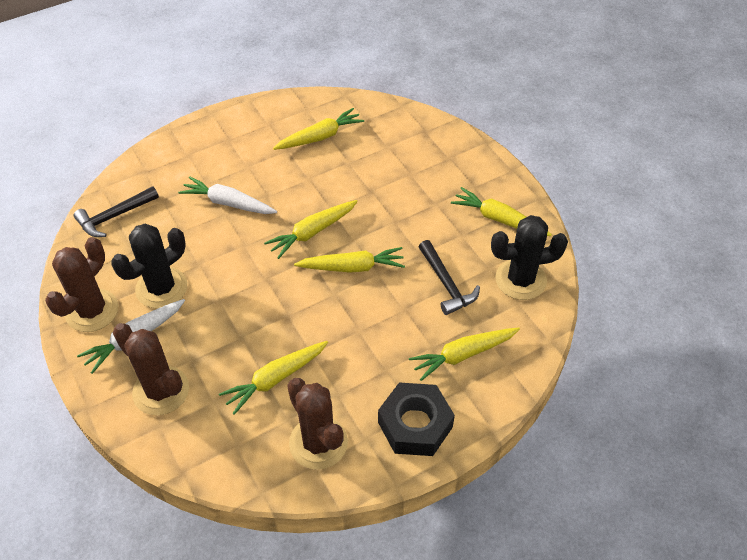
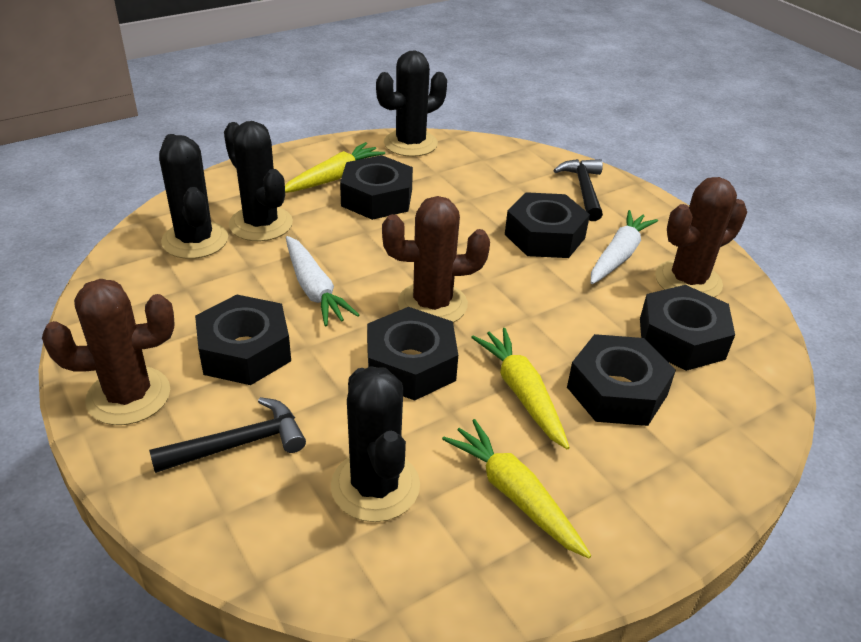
black cactus: 2 -> 4
black nut: 1 -> 6
yellow carrot: 6 -> 3

